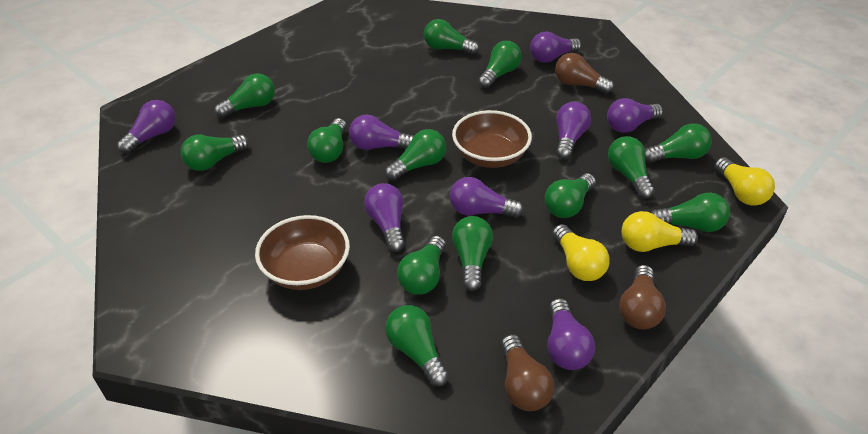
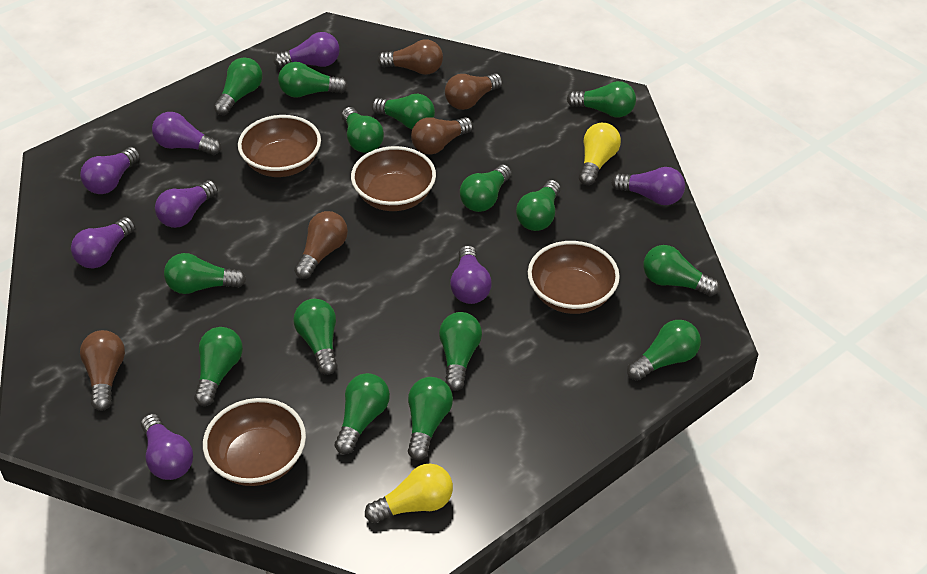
brown bowl: 2 -> 4
brown light bulb: 3 -> 5
green light bulb: 13 -> 15
yellow light bulb: 3 -> 2

